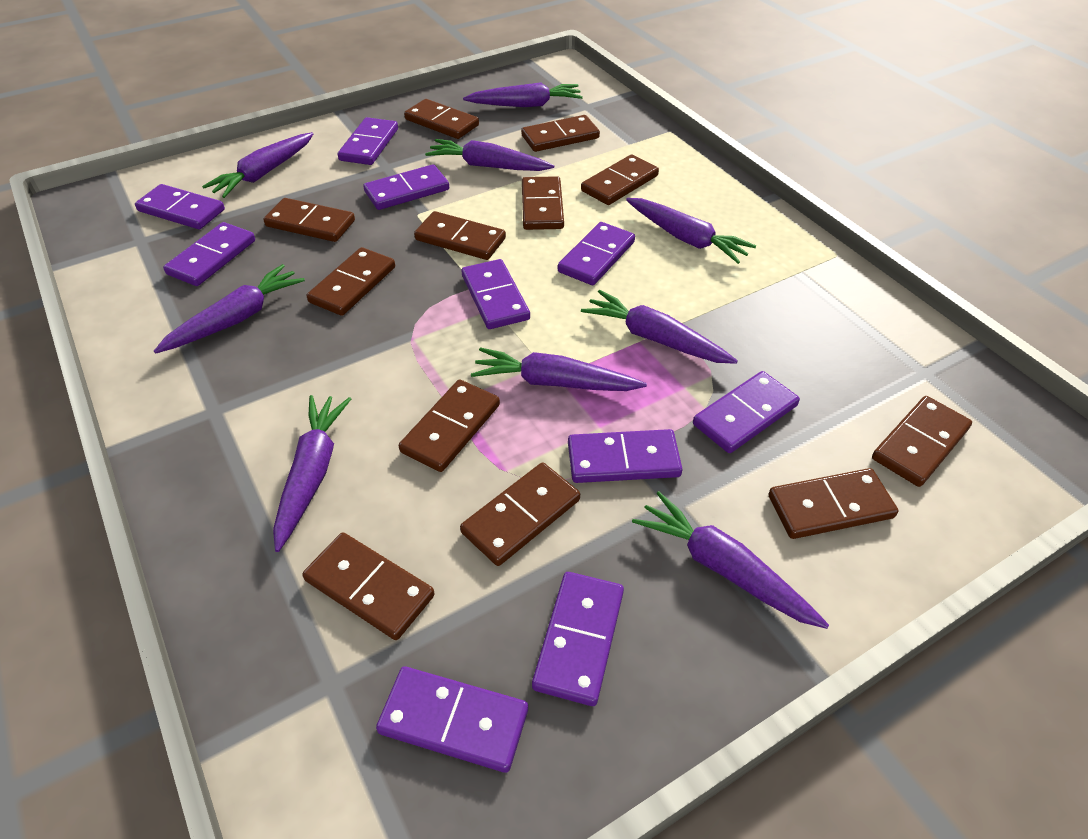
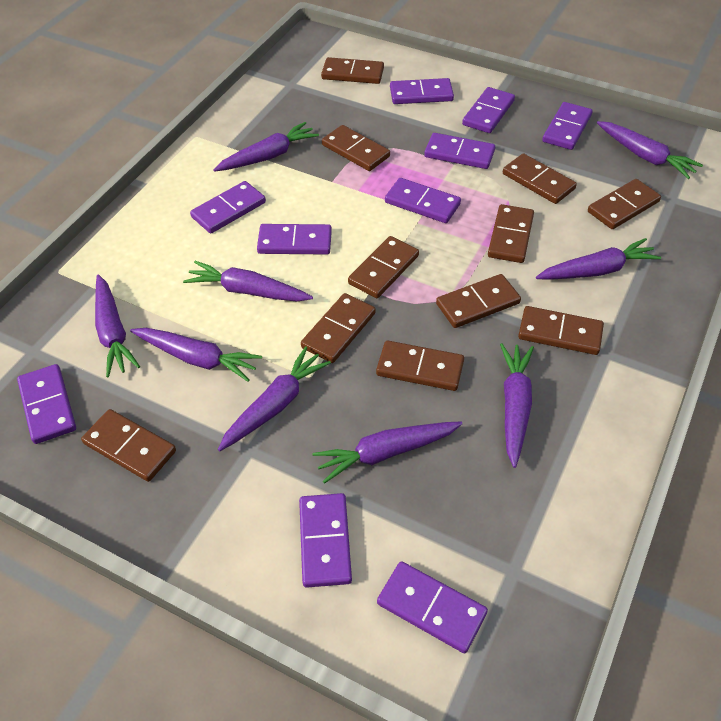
brown domino: 12 -> 11

